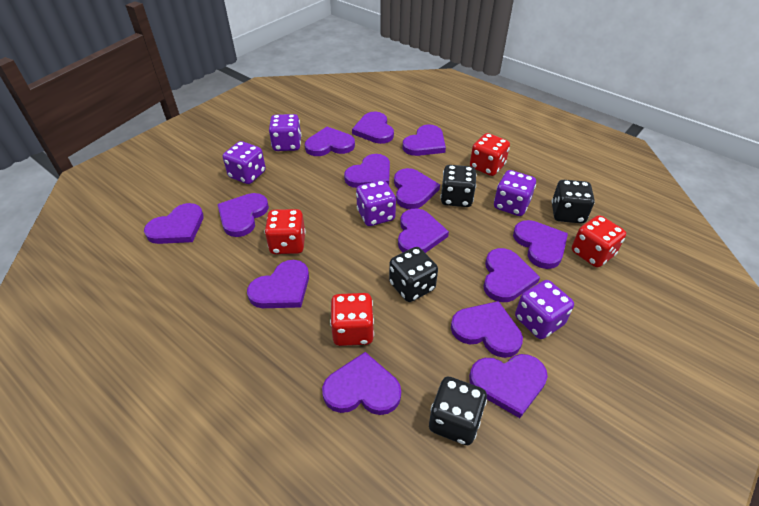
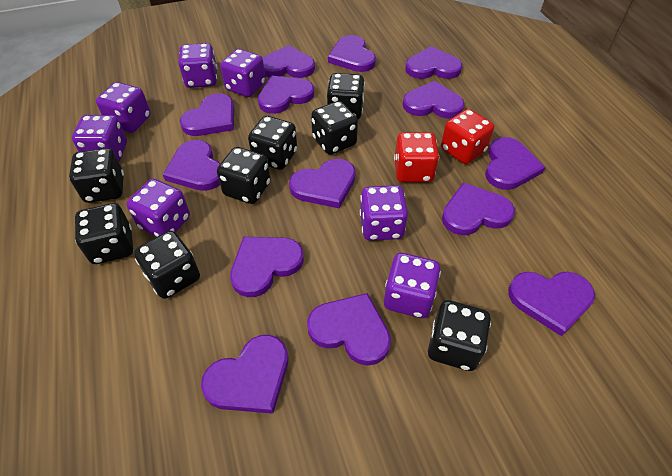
black dice: 4 -> 8
purple dice: 5 -> 7
red dice: 4 -> 2

